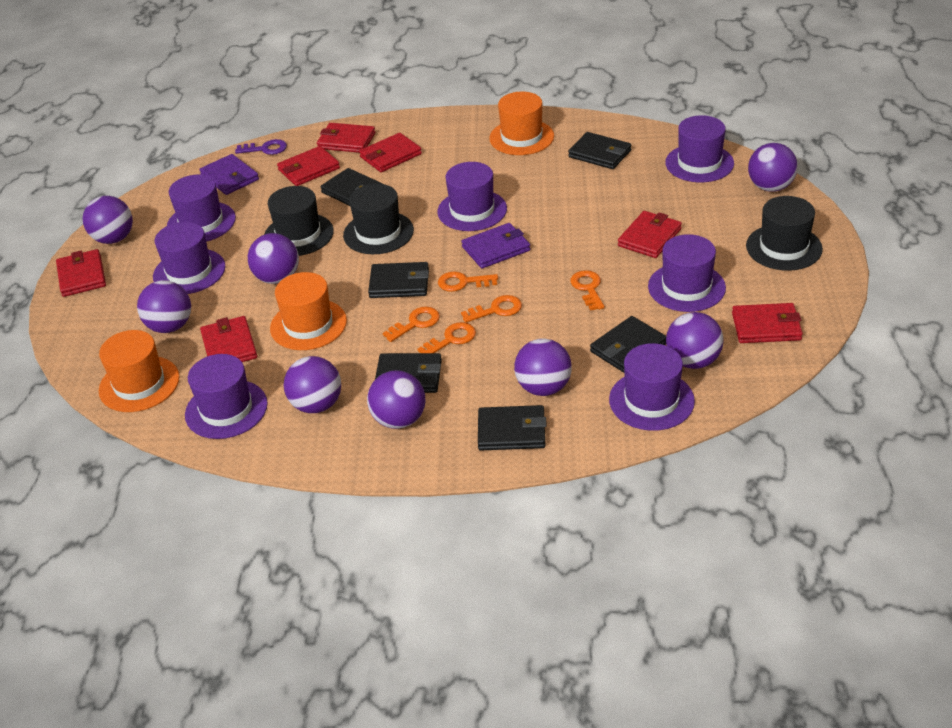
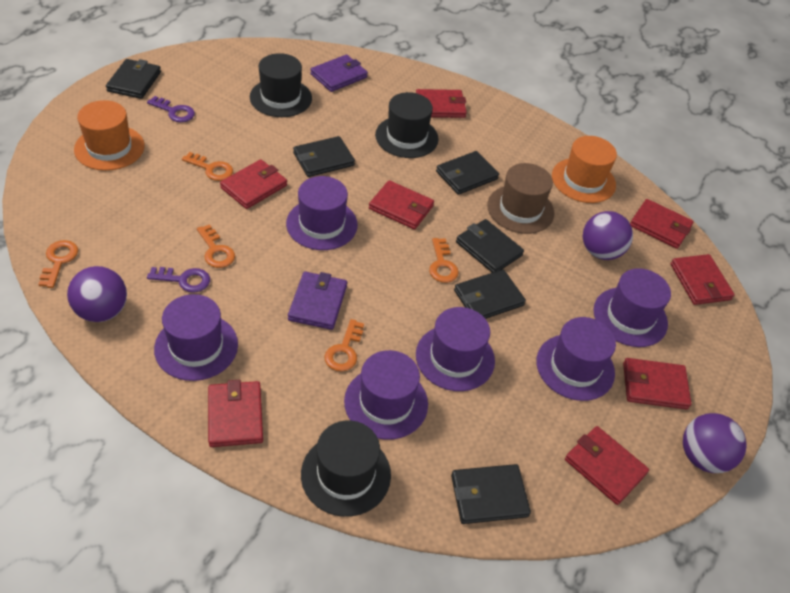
brown hat: 0 -> 1
orange hat: 3 -> 2
purple ball: 8 -> 3
purple hat: 7 -> 6
purple key: 1 -> 2
red wallet: 7 -> 8

